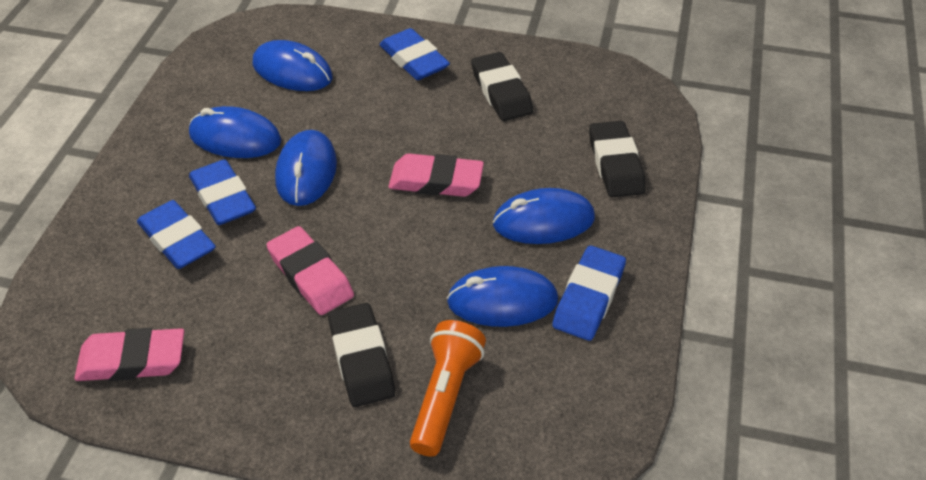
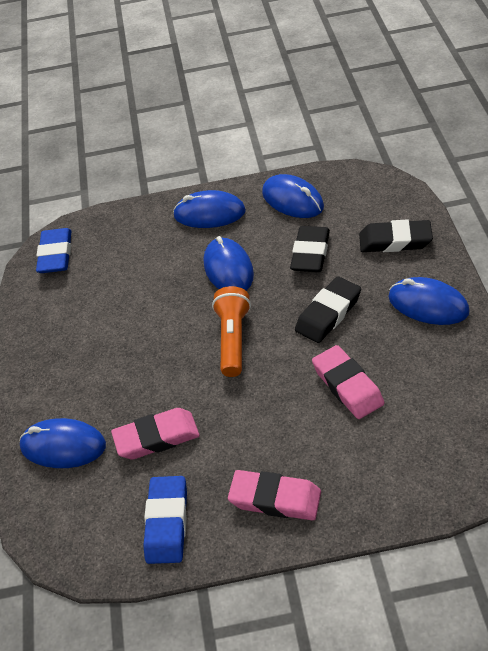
blue eraser: 4 -> 2

